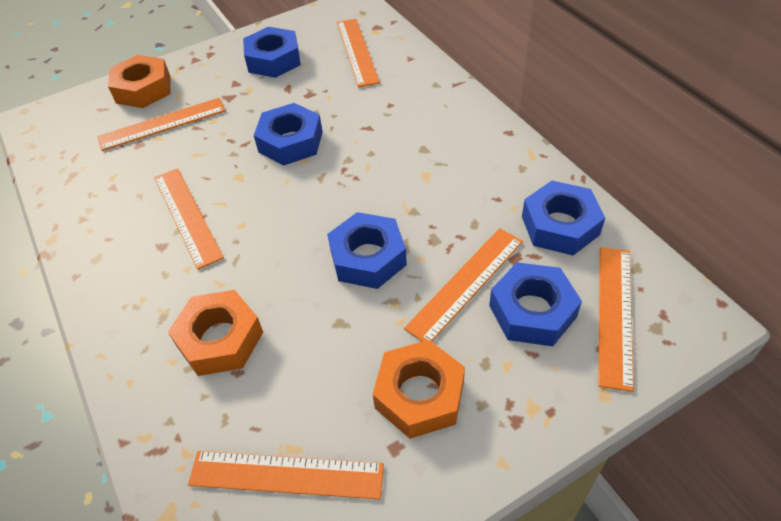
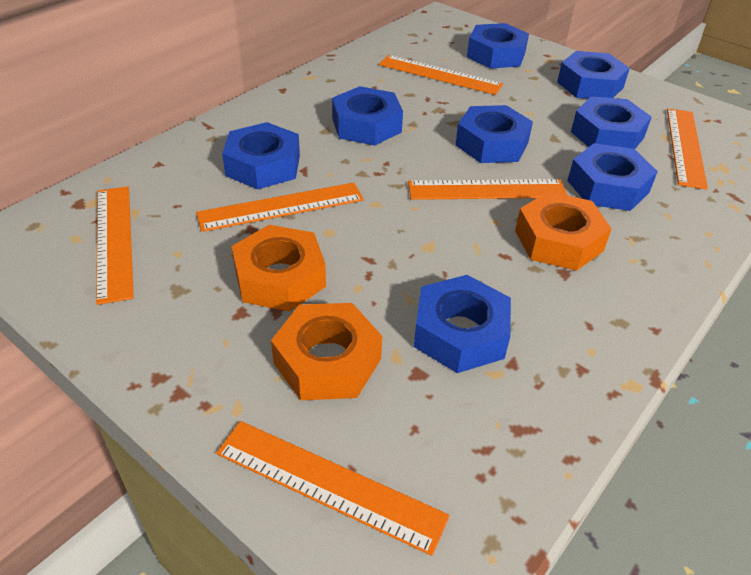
blue nut: 5 -> 8

